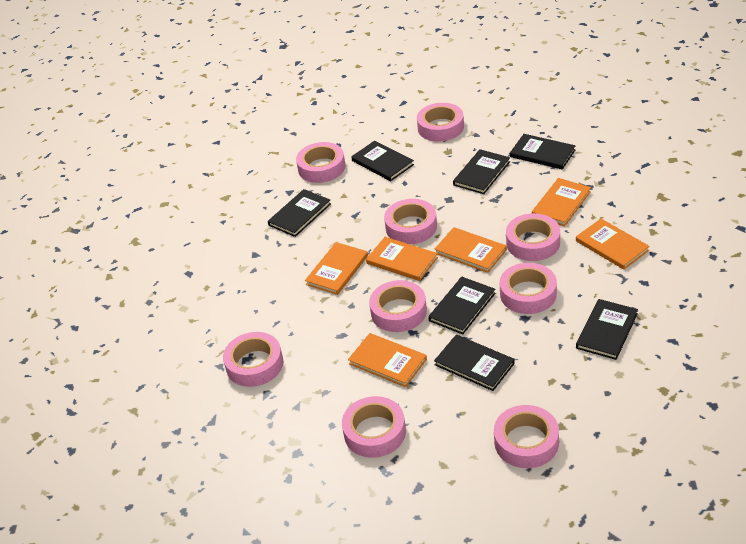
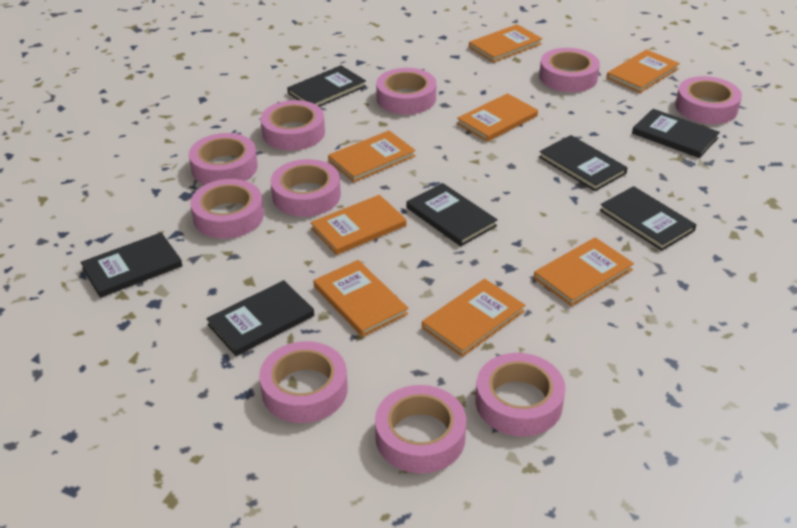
orange book: 6 -> 8
pink tape: 9 -> 10

